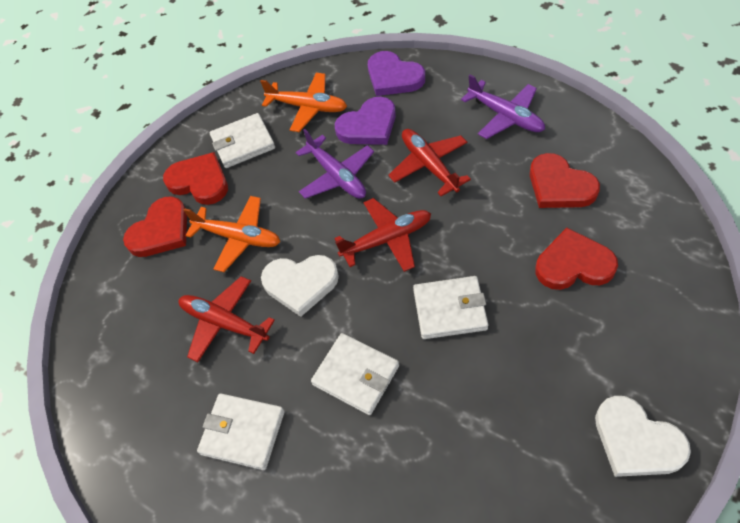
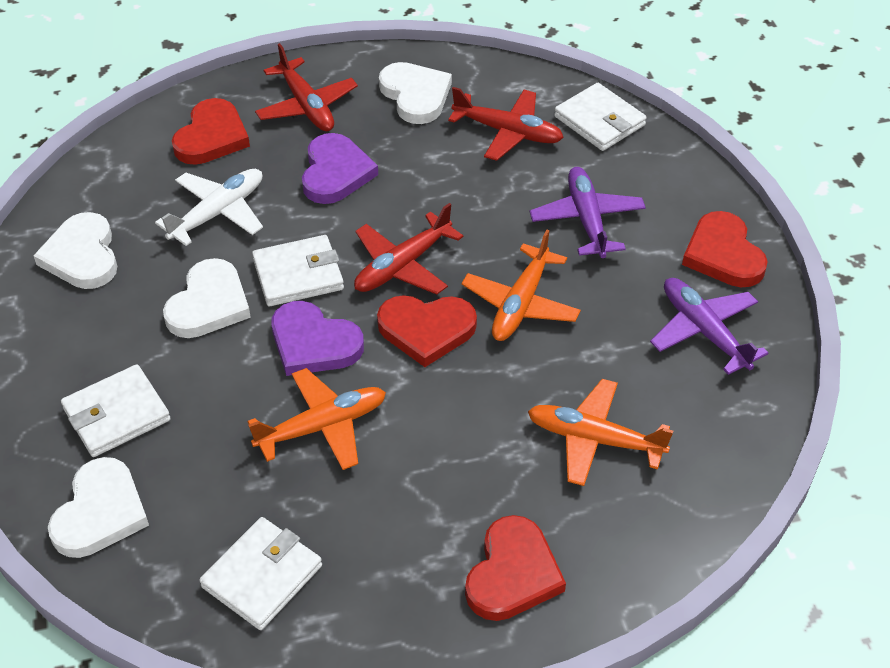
orange plane: 2 -> 3
white heart: 2 -> 4
white plane: 0 -> 1

